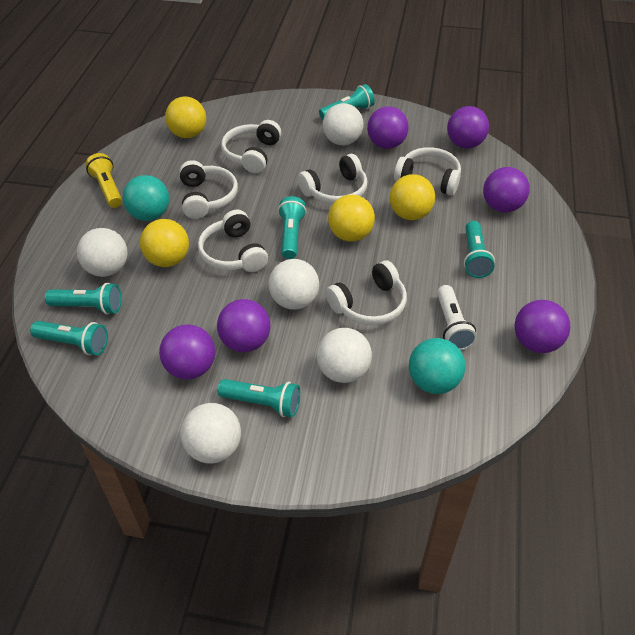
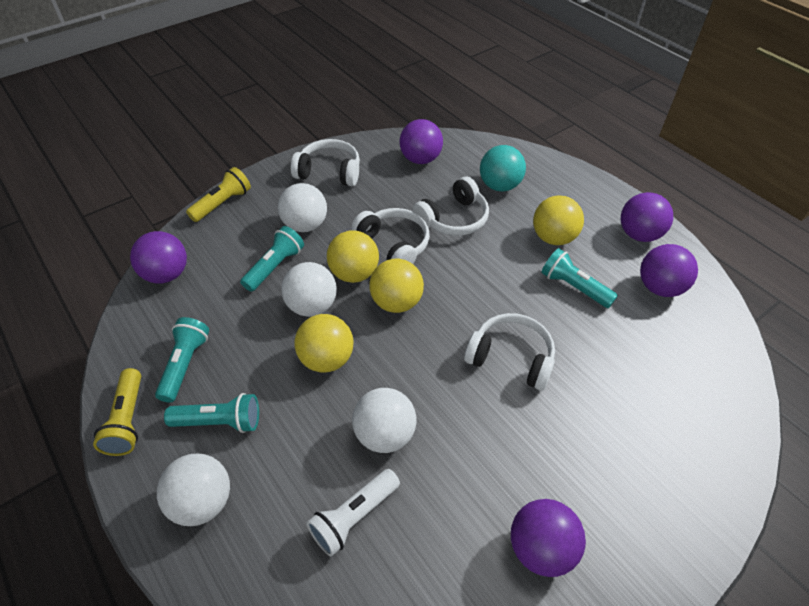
purple ball: 6 -> 5
turquoise ball: 2 -> 1
turquoise flashlight: 6 -> 4
white ball: 5 -> 4
white headphones: 6 -> 4
yellow flashlight: 1 -> 2

